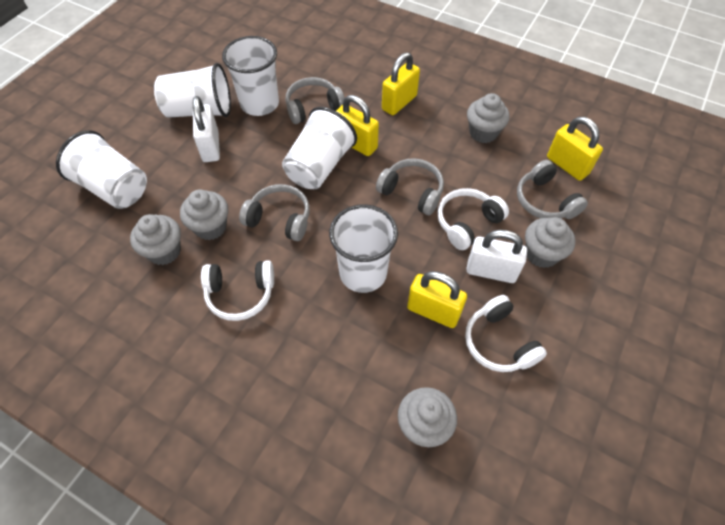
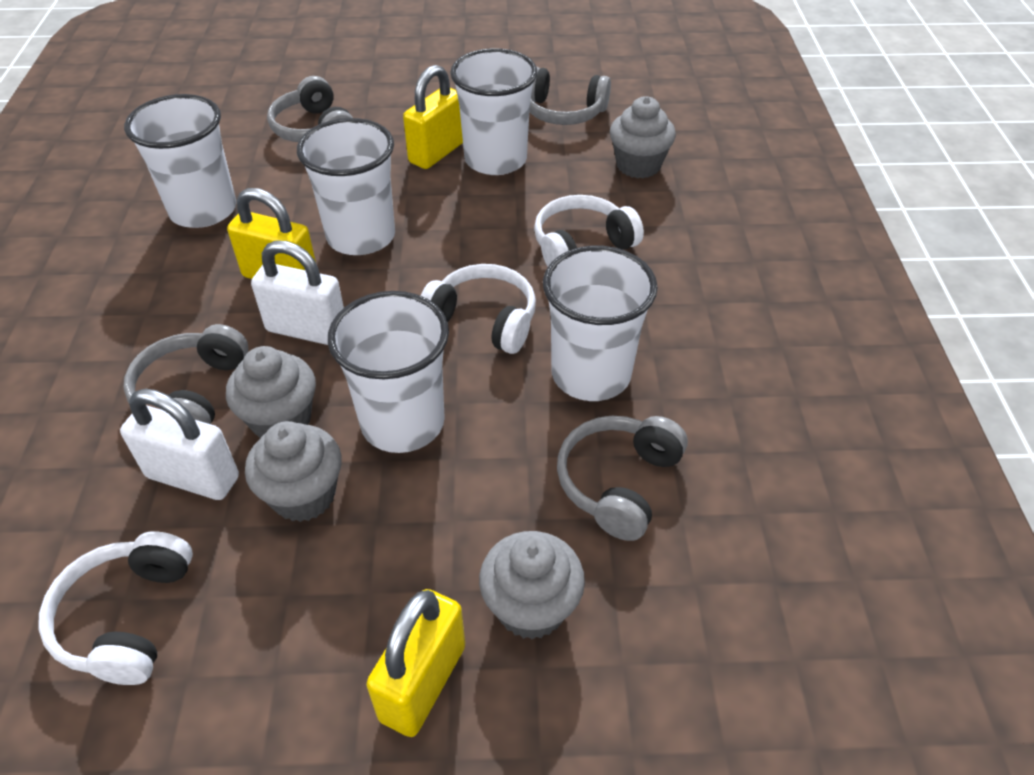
grey cupcake: 5 -> 4
yellow padlock: 4 -> 3

